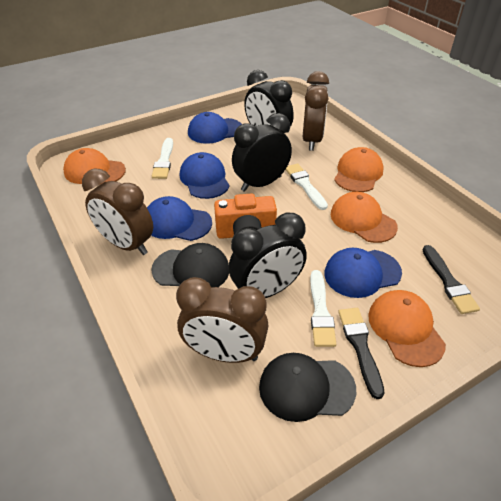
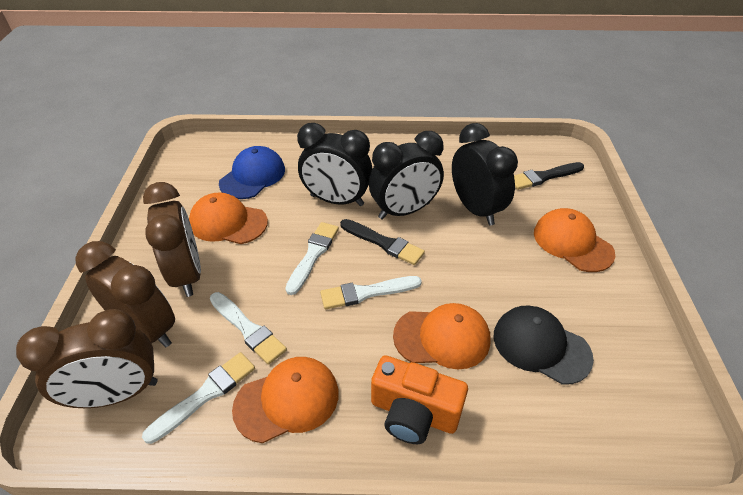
black cap: 2 -> 1
blue cap: 4 -> 1
white brush: 3 -> 4

